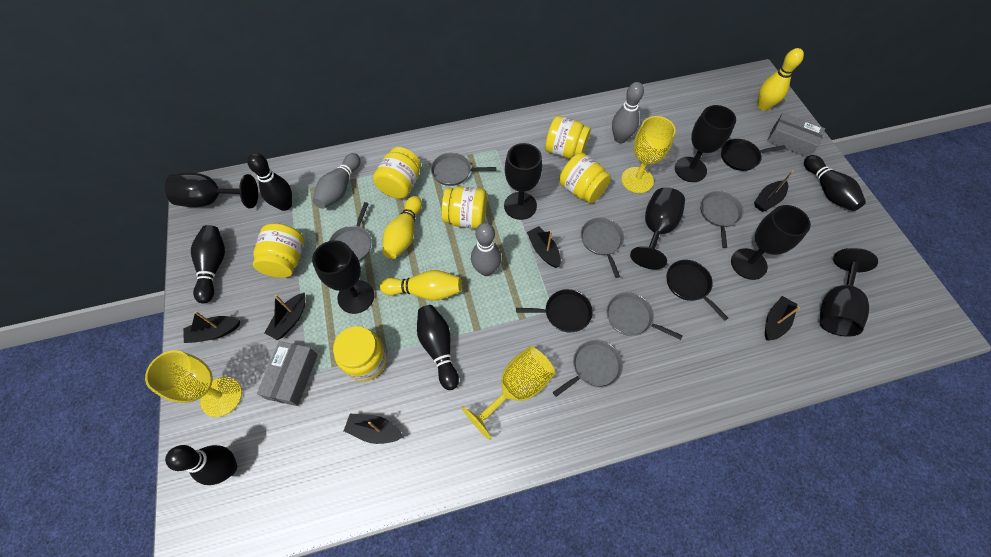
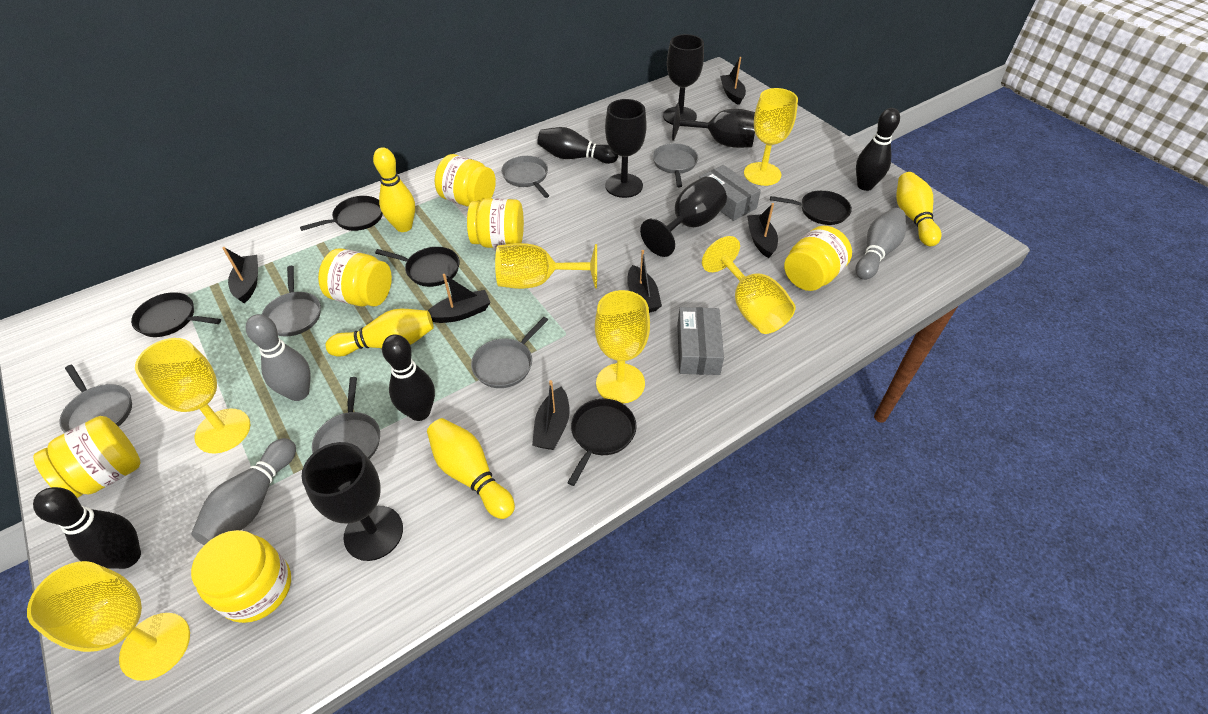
black bowling pin: 5 -> 4
black goblet: 7 -> 5
black pan: 3 -> 5
yellow bowling pin: 3 -> 4
yellow goblet: 3 -> 6

